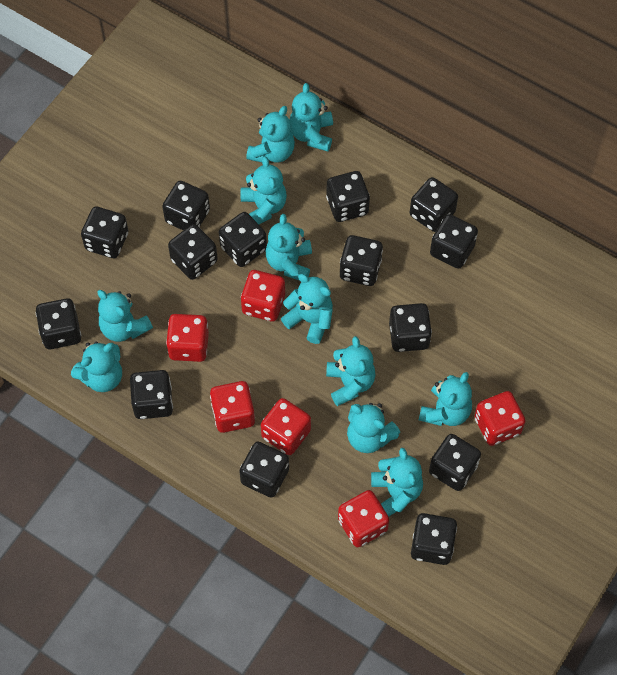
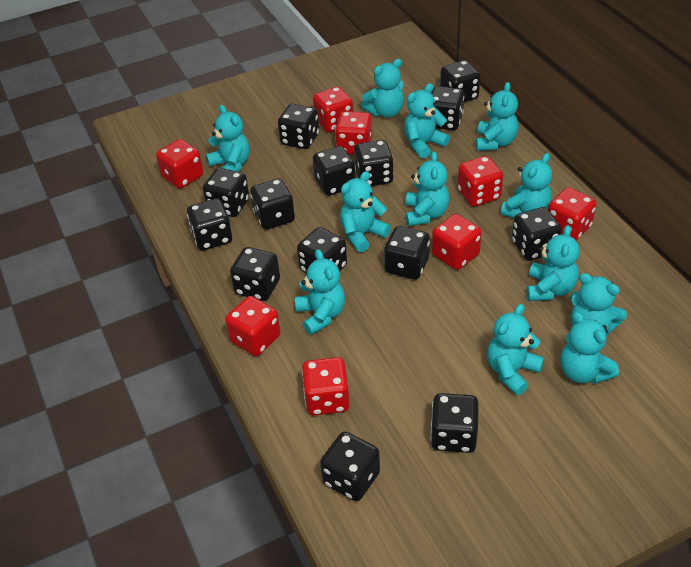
red dice: 6 -> 8
turquoise teddy bear: 11 -> 12

